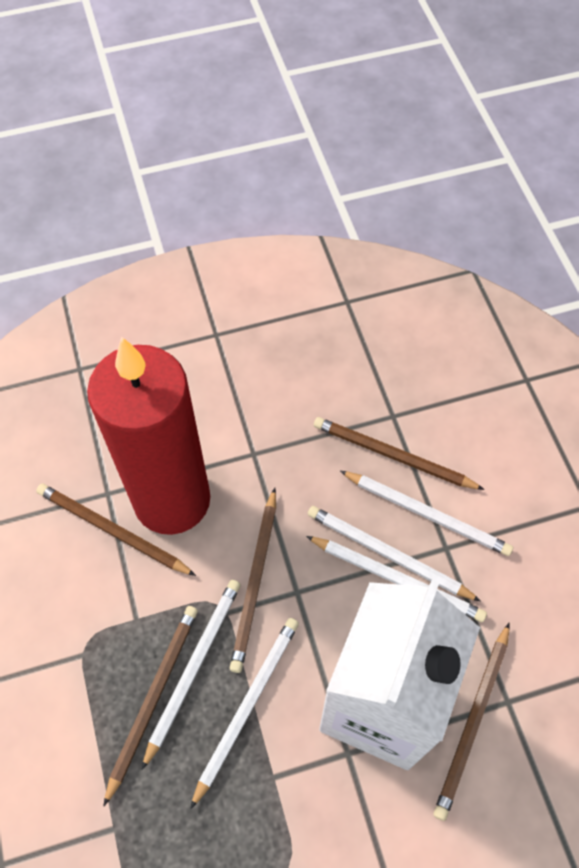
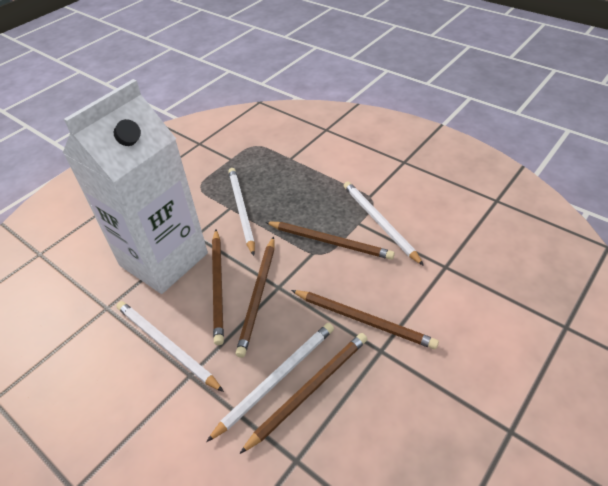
red candle: 1 -> 0
white pencil: 5 -> 4

